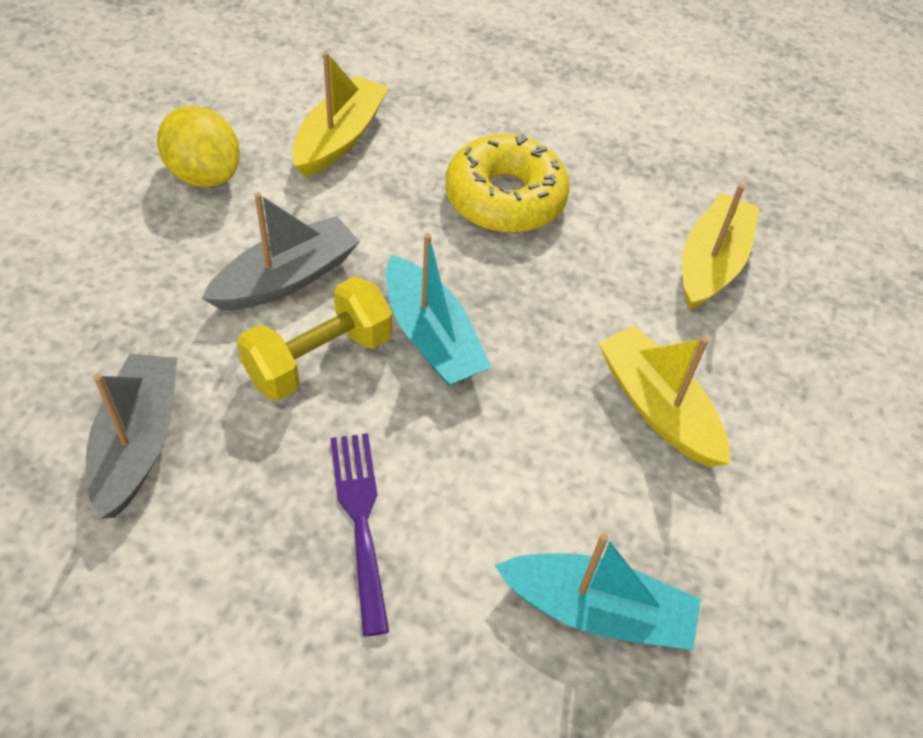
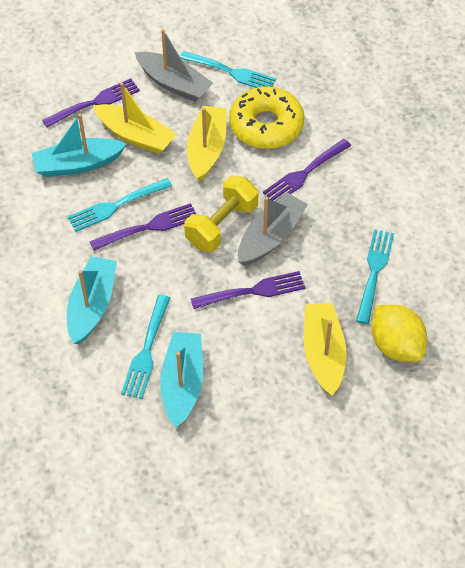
purple fork: 1 -> 4
turquoise boat: 2 -> 3
turquoise fork: 0 -> 4

